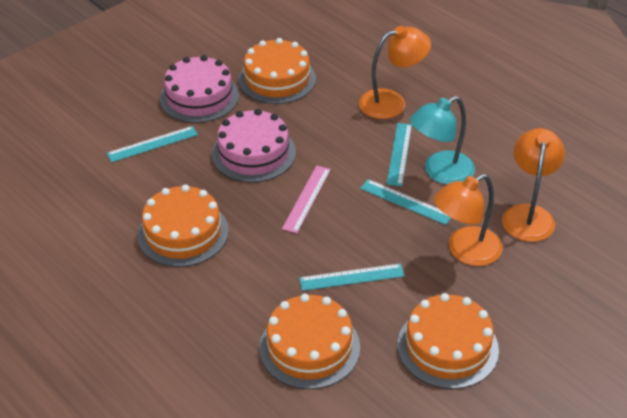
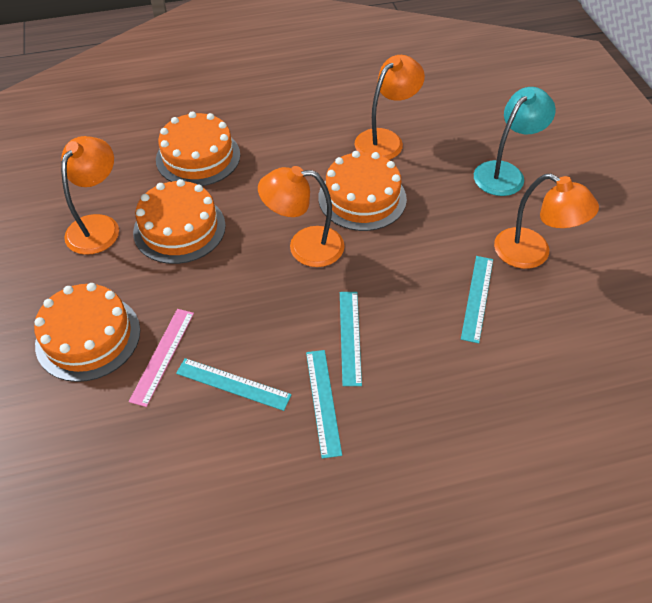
orange lamp: 3 -> 4
pink cake: 2 -> 0

